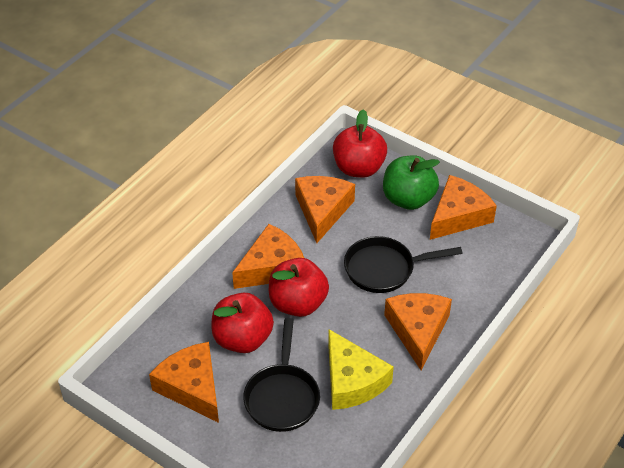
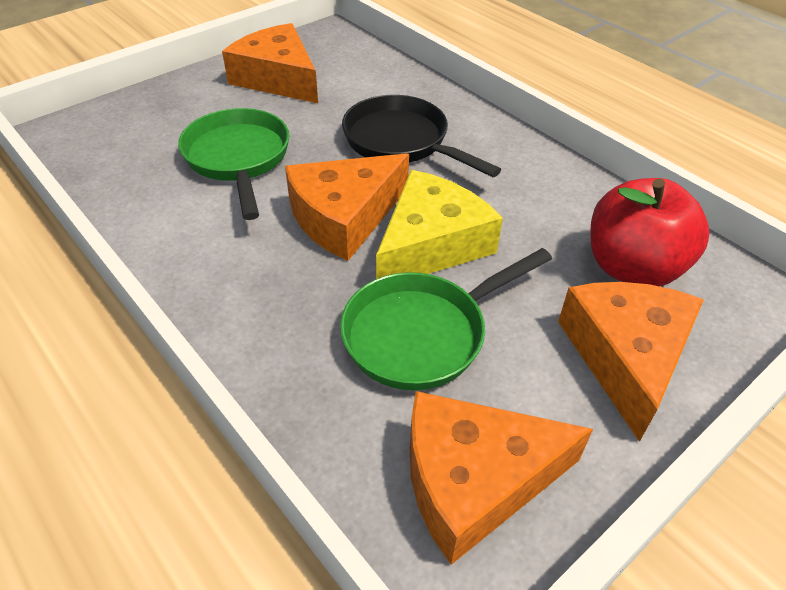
black pan: 2 -> 1
green apple: 1 -> 0
green pan: 0 -> 2
orange cheese: 5 -> 4
red apple: 3 -> 1

